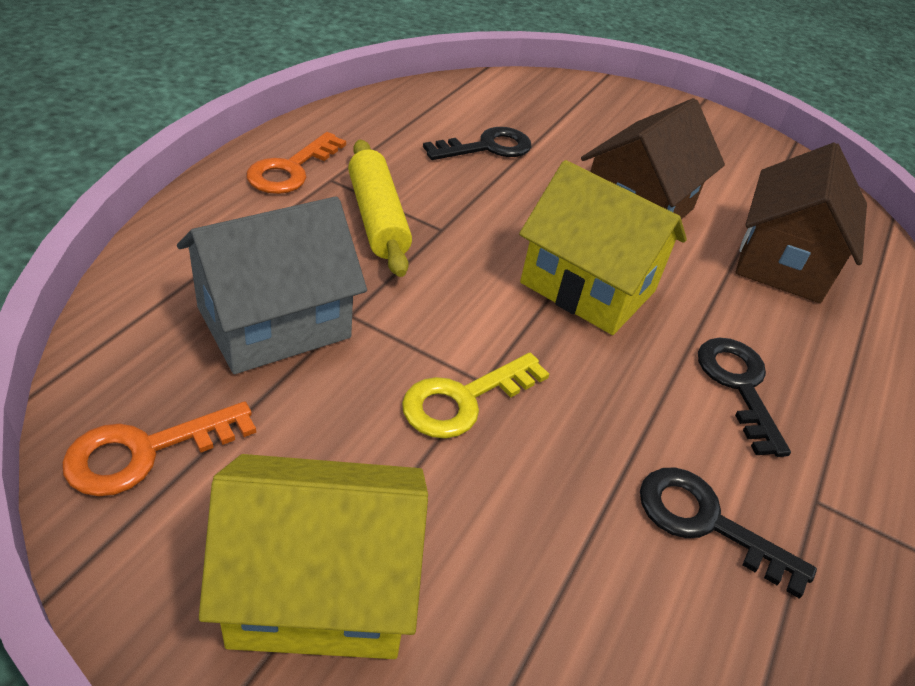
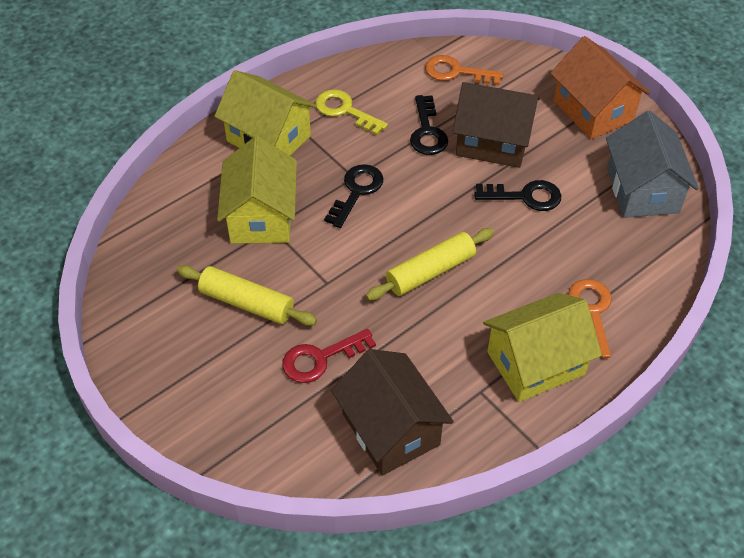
orange house: 0 -> 1
red key: 0 -> 1
yellow house: 2 -> 3
yellow rolling pin: 1 -> 2

